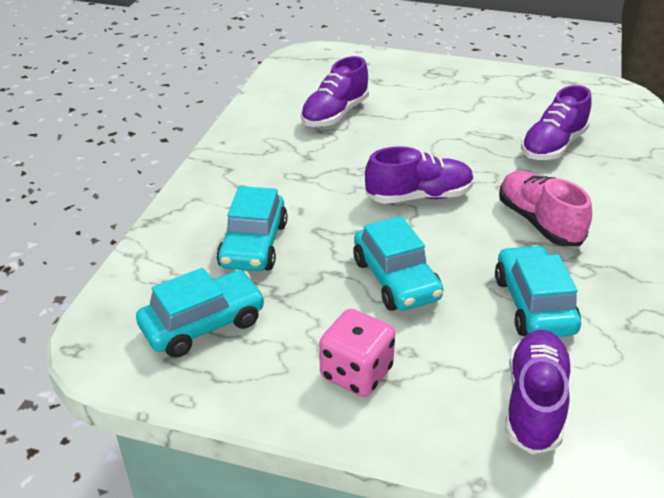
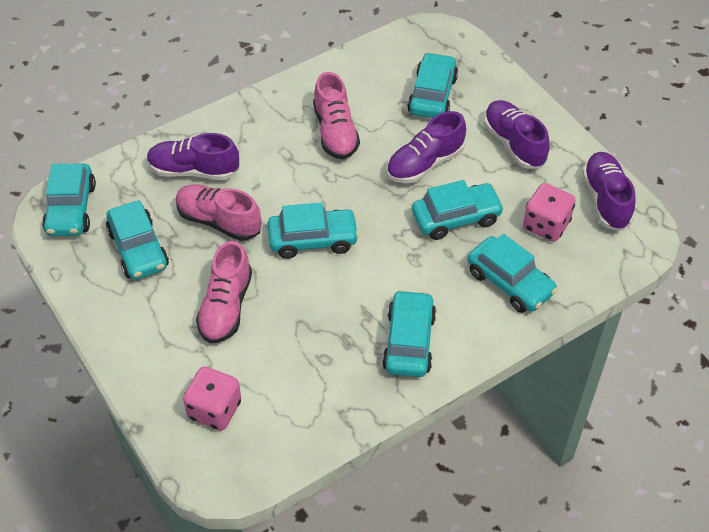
pink dice: 1 -> 2
pink shoe: 1 -> 3
turquoise car: 4 -> 7

